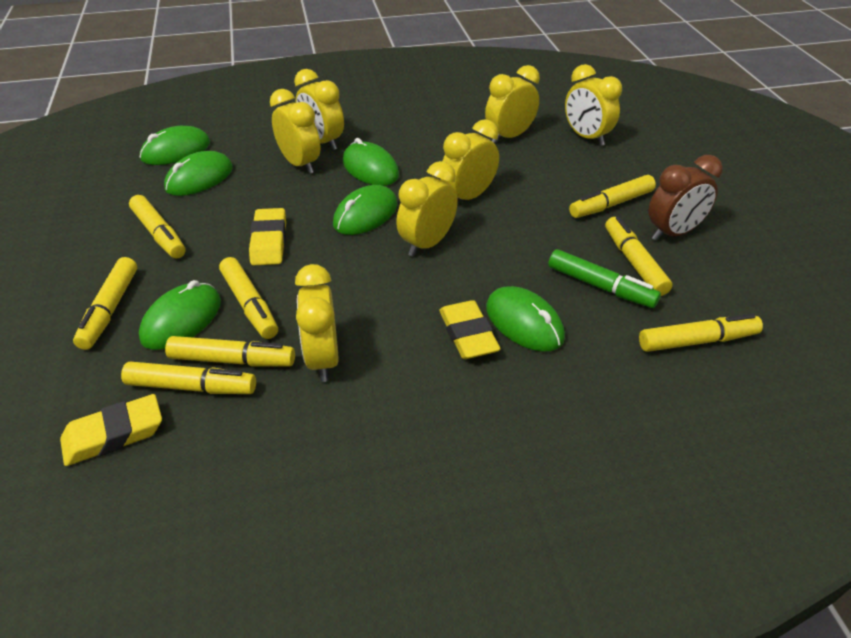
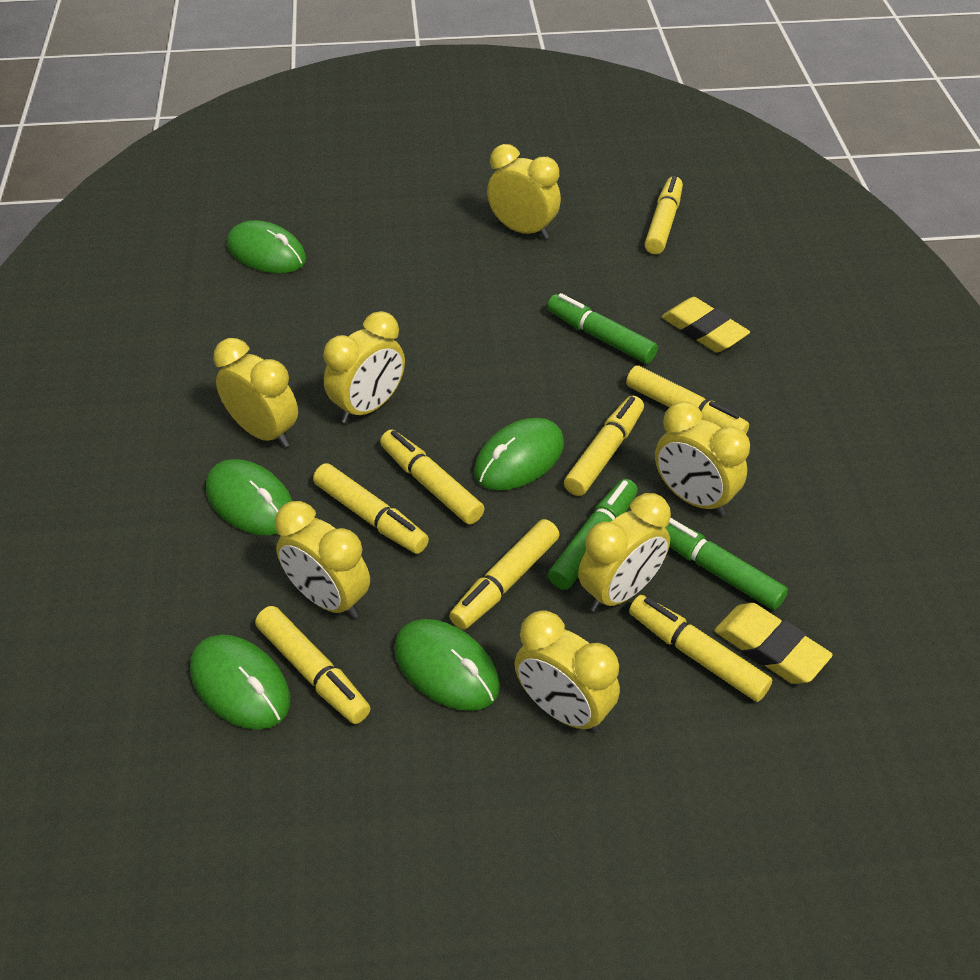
brown clock: 1 -> 0
green marker: 1 -> 3
green mouse: 6 -> 5
yellow eraser: 3 -> 2

